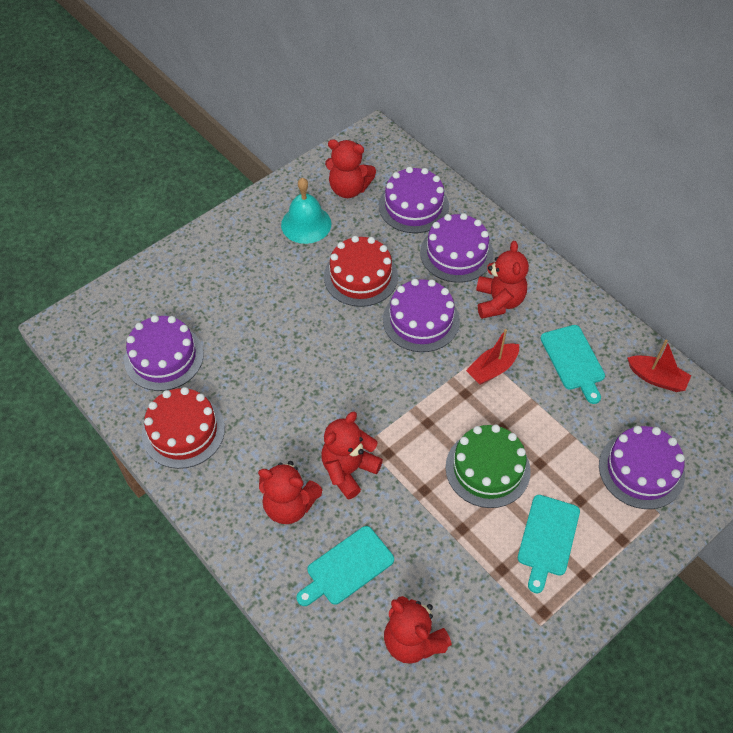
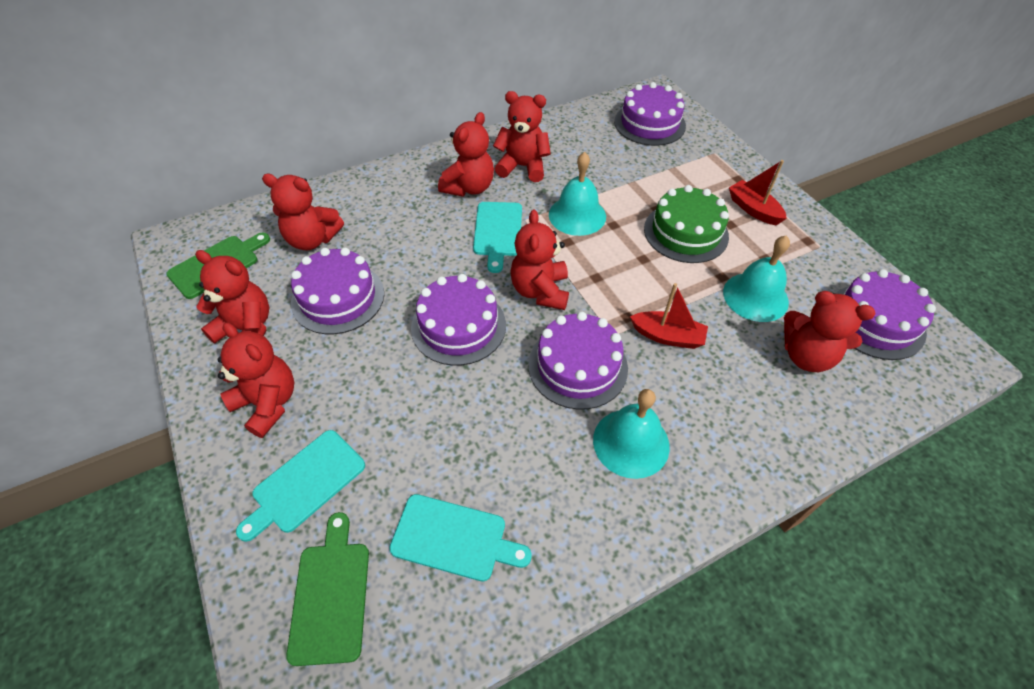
green cutting board: 0 -> 2
red cake: 2 -> 0
red teddy bear: 5 -> 7
turquoise bell: 1 -> 3

